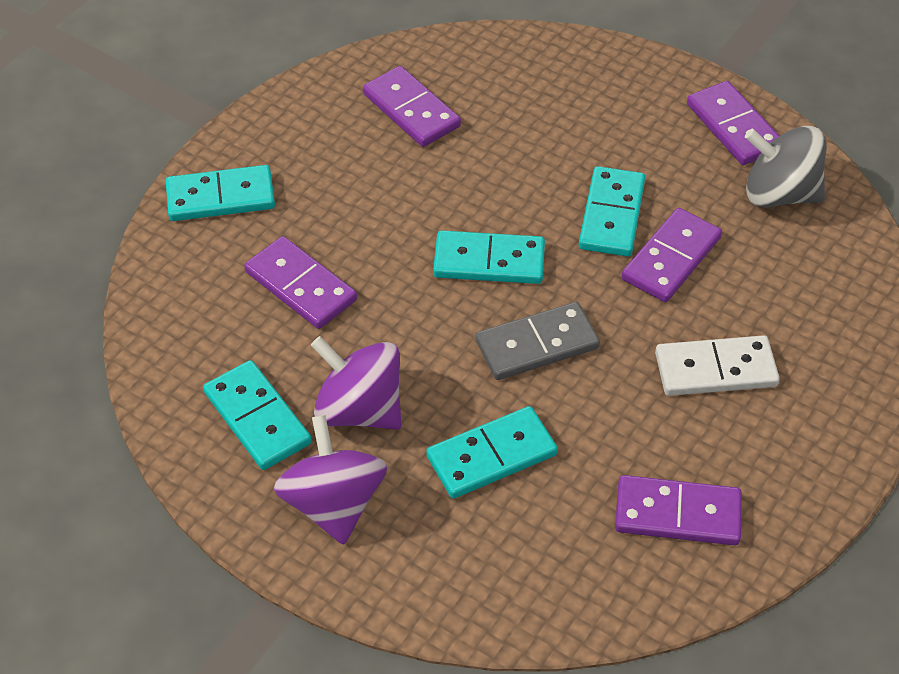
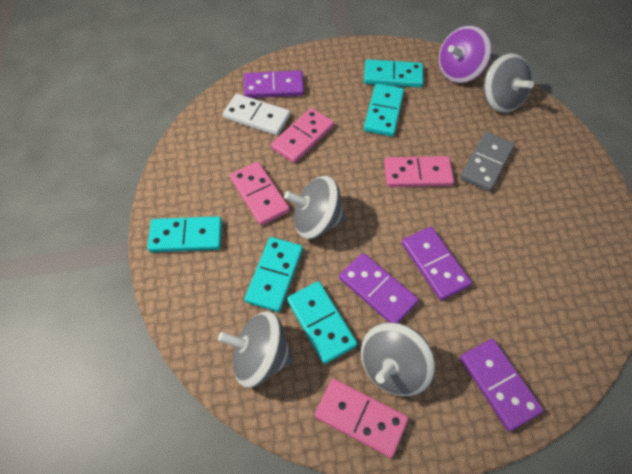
grey spinning top: 1 -> 4
pink domino: 0 -> 4
purple domino: 5 -> 4
purple spinning top: 2 -> 1

